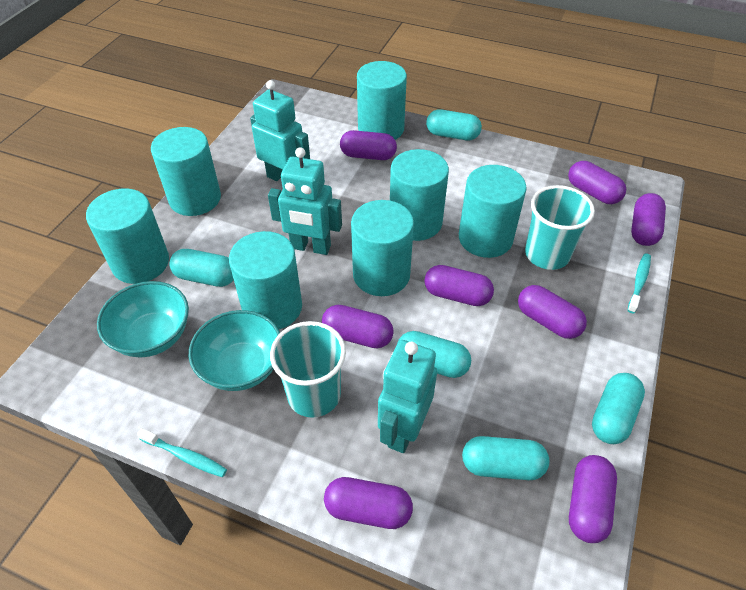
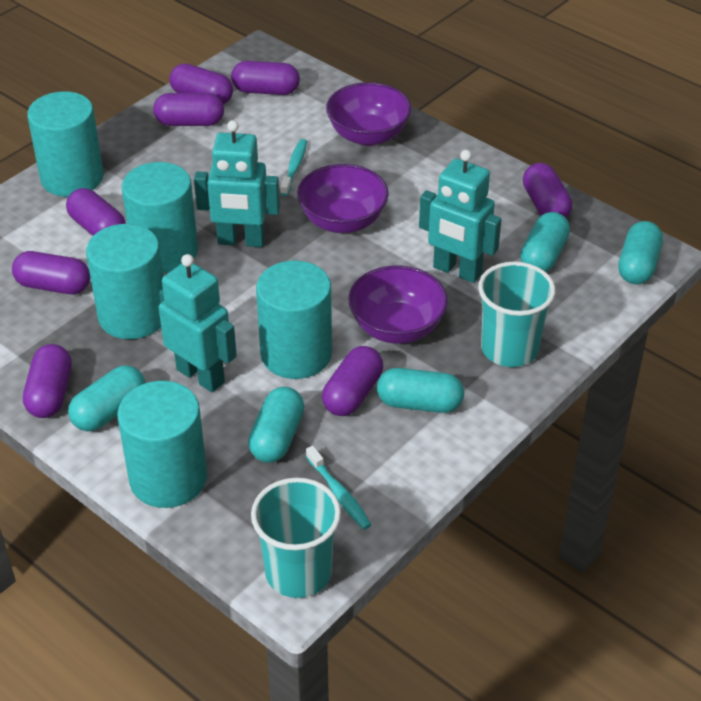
purple bowl: 0 -> 3
turquoise bowl: 2 -> 0
turquoise cylinder: 7 -> 5

